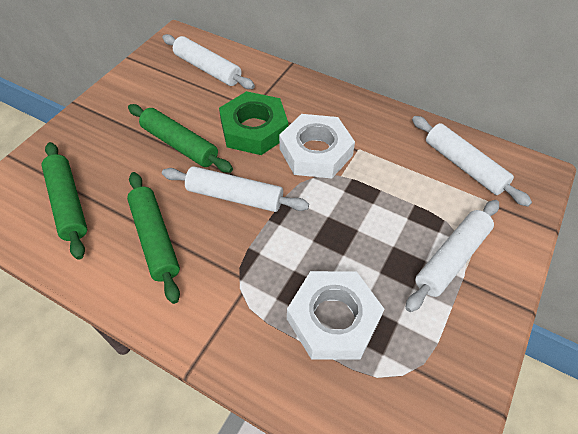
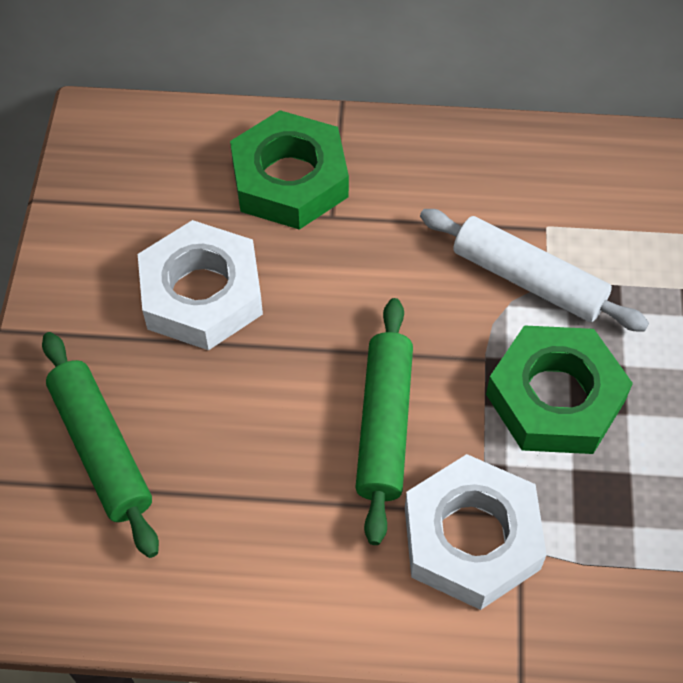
green nut: 1 -> 2
green rolling pin: 3 -> 2
white rolling pin: 4 -> 1

